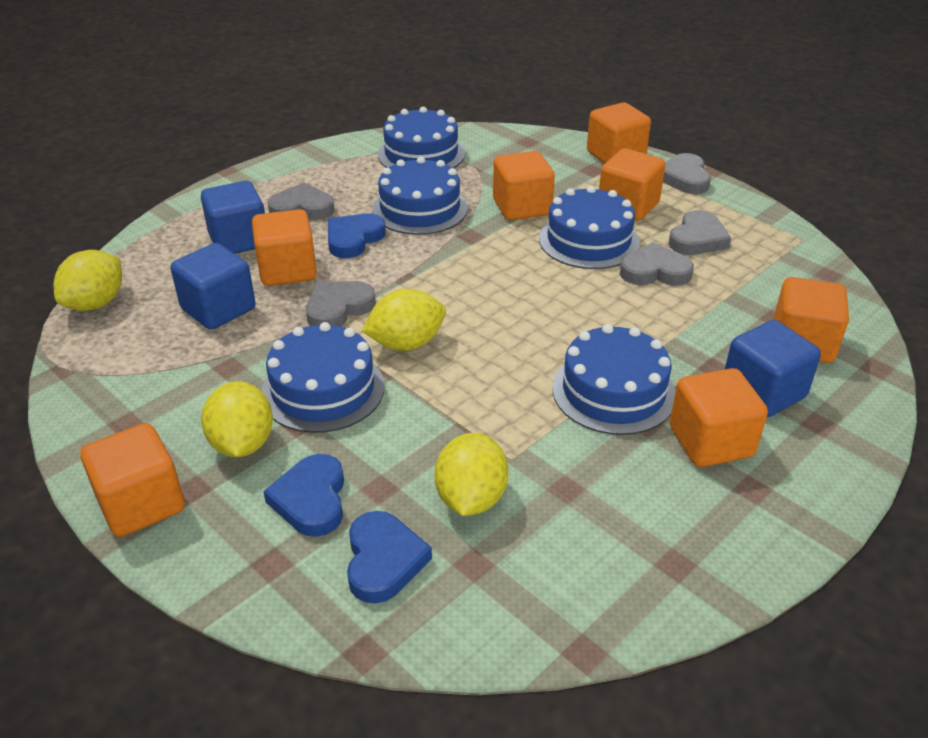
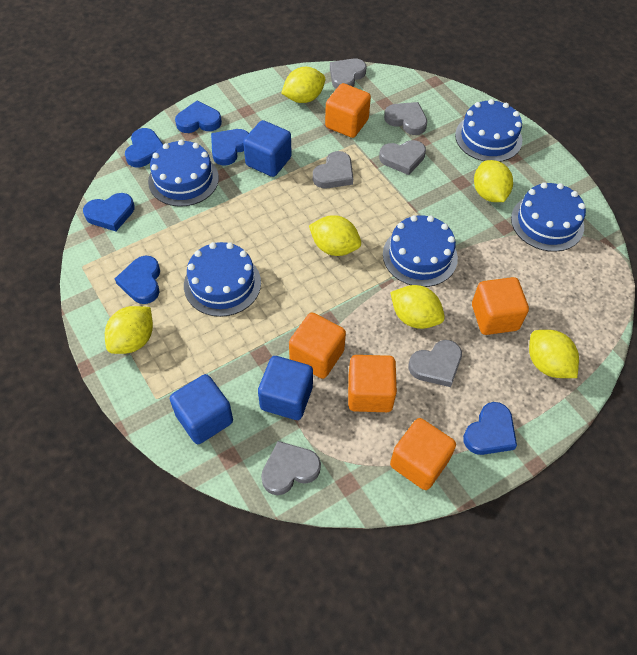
blue heart: 3 -> 6
grey heart: 5 -> 6
orange cube: 7 -> 5
yellow lemon: 4 -> 6

